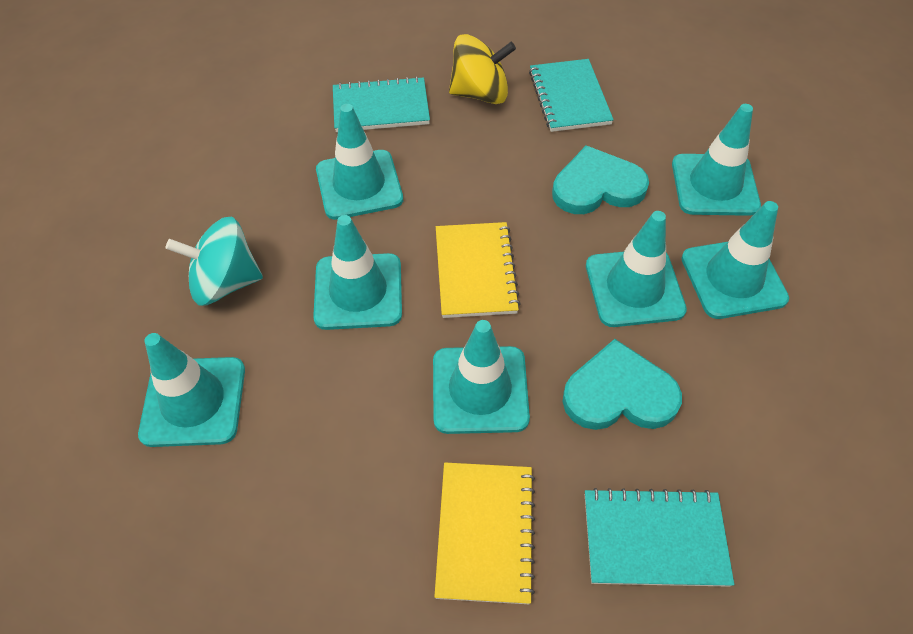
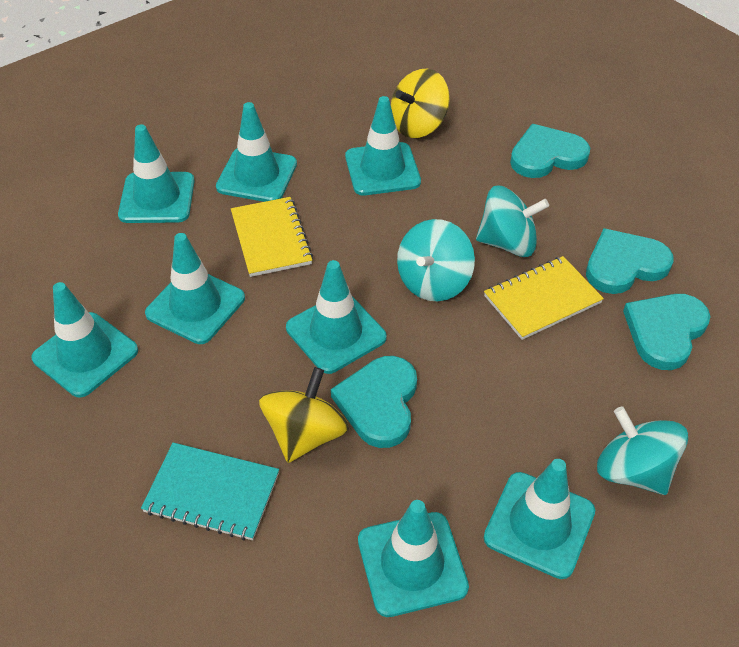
turquoise heart: 2 -> 4
turquoise notebook: 3 -> 1
turquoise spinning top: 1 -> 3
turquoise traffic cone: 7 -> 8
yellow spinning top: 1 -> 2

